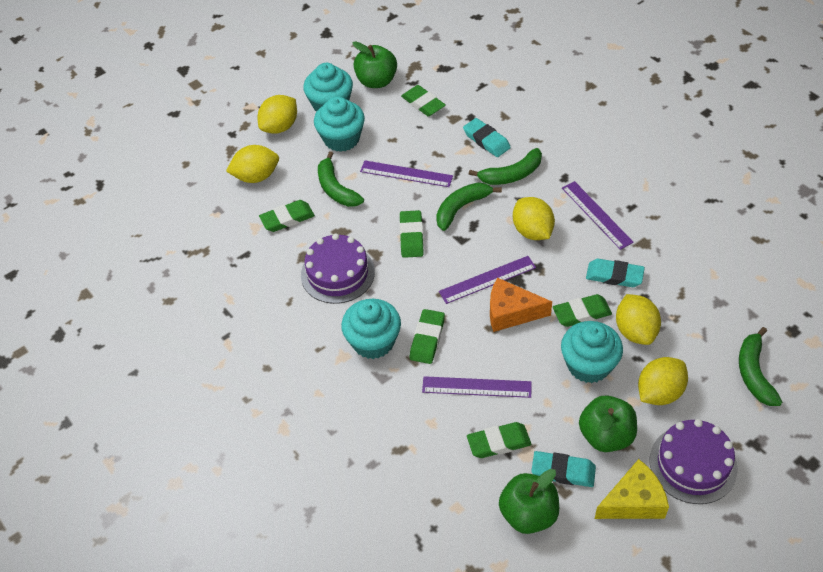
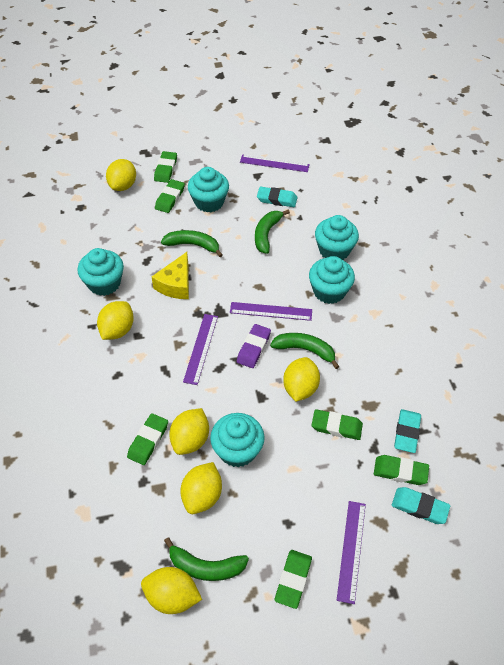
green apple: 3 -> 0
orange cheese: 1 -> 0
purple cake: 2 -> 0
purple eraser: 0 -> 1
turquoise cupcake: 4 -> 5
yellow lemon: 5 -> 6

